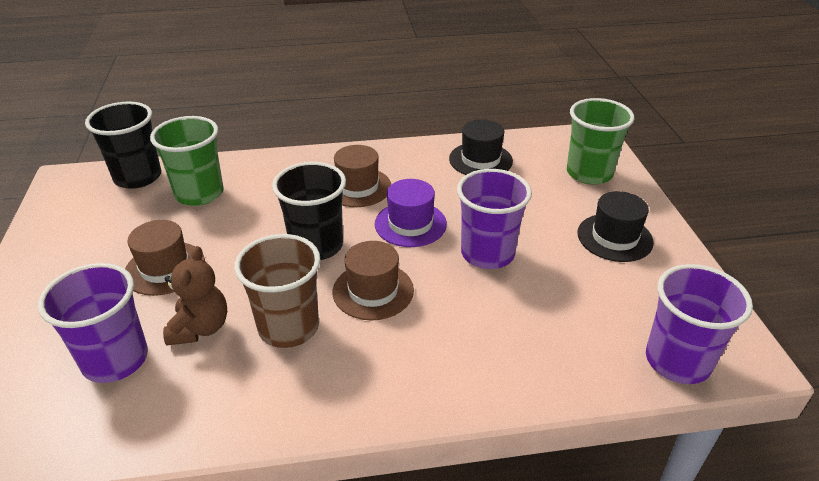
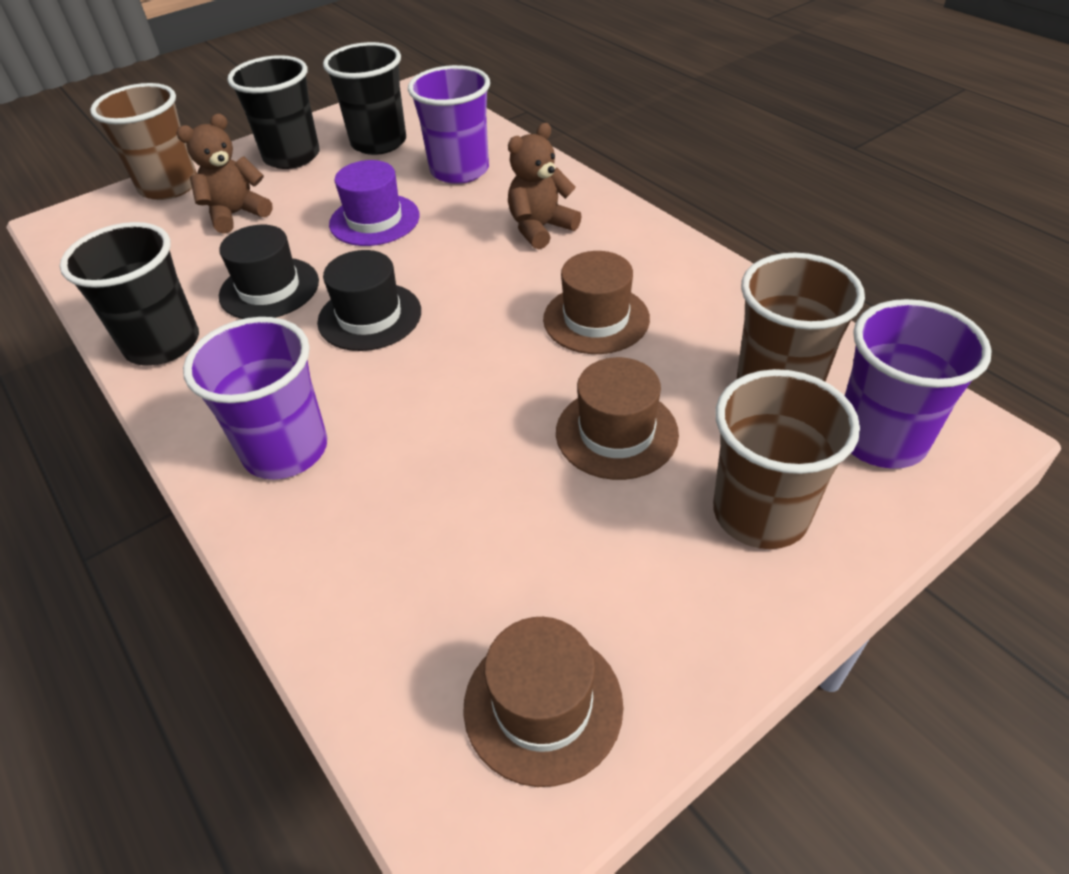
black cup: 2 -> 3
brown cup: 1 -> 3
brown teddy bear: 1 -> 2
green cup: 2 -> 0

